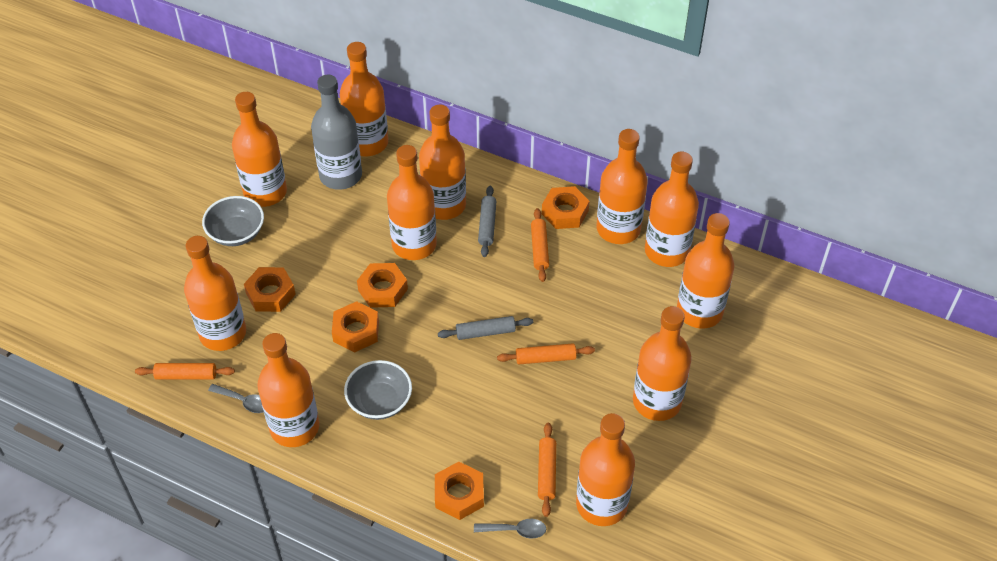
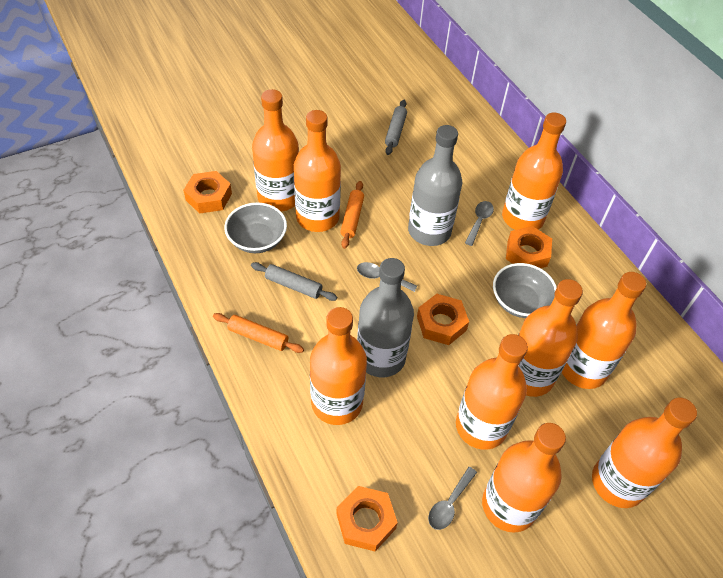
grey bottle: 1 -> 2
grey spoon: 2 -> 3
orange bottle: 11 -> 9
orange nut: 5 -> 4
orange rolling pin: 4 -> 2

